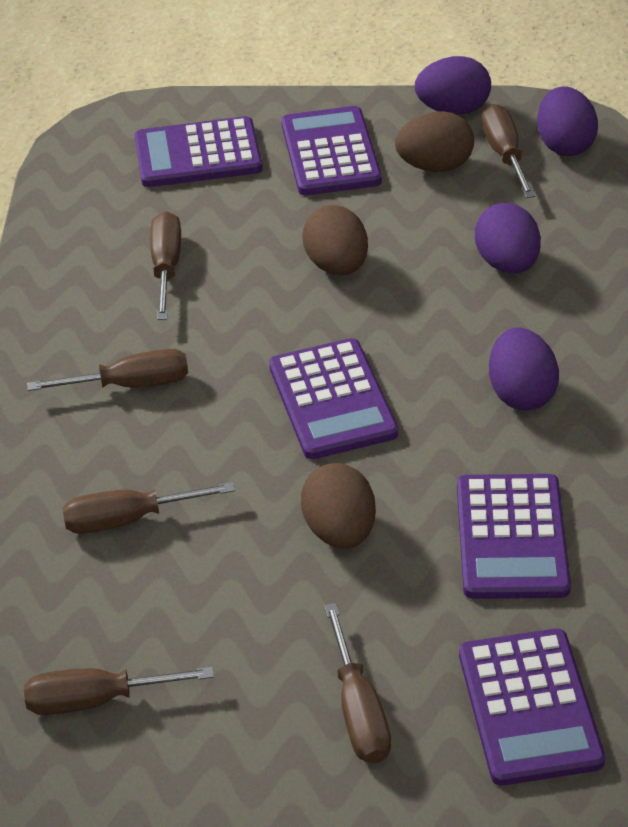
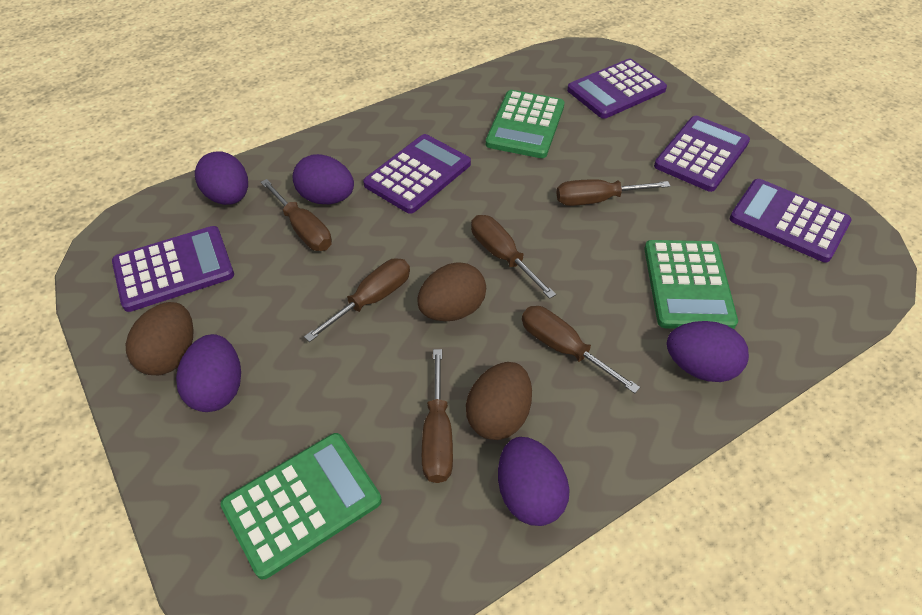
green calculator: 0 -> 3
purple egg: 4 -> 5

